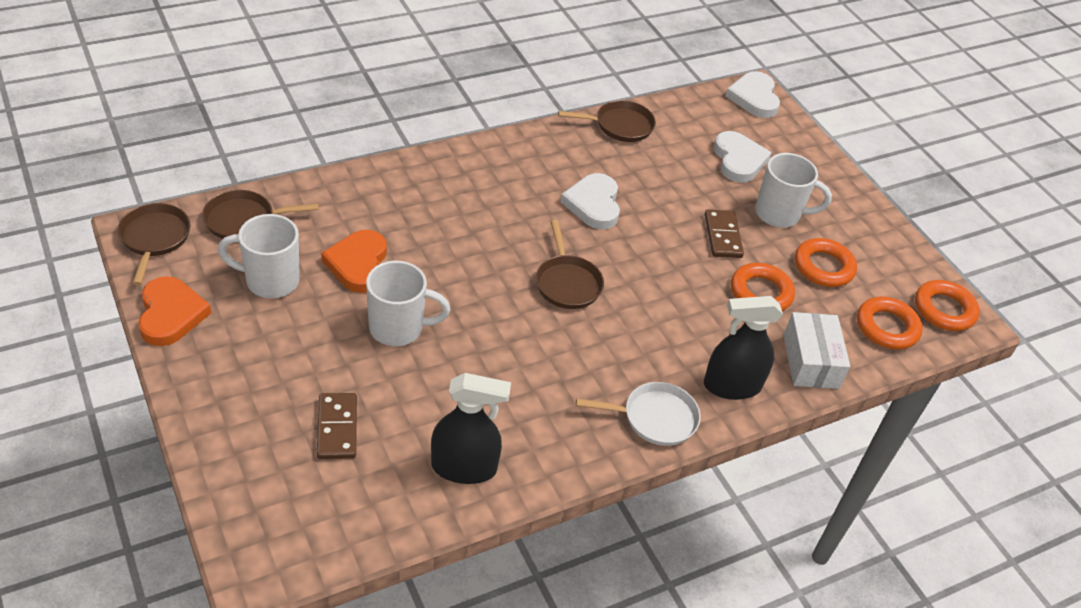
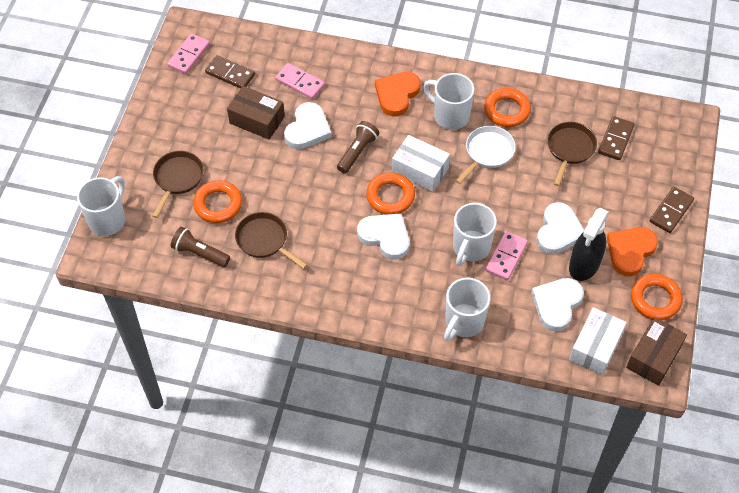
black spray bottle: 2 -> 1
brown box: 0 -> 2
brown domino: 2 -> 3
brown flashlight: 0 -> 2
brown pan: 4 -> 3
pink domino: 0 -> 3
white box: 1 -> 2
white heart: 3 -> 4
white mug: 3 -> 4

